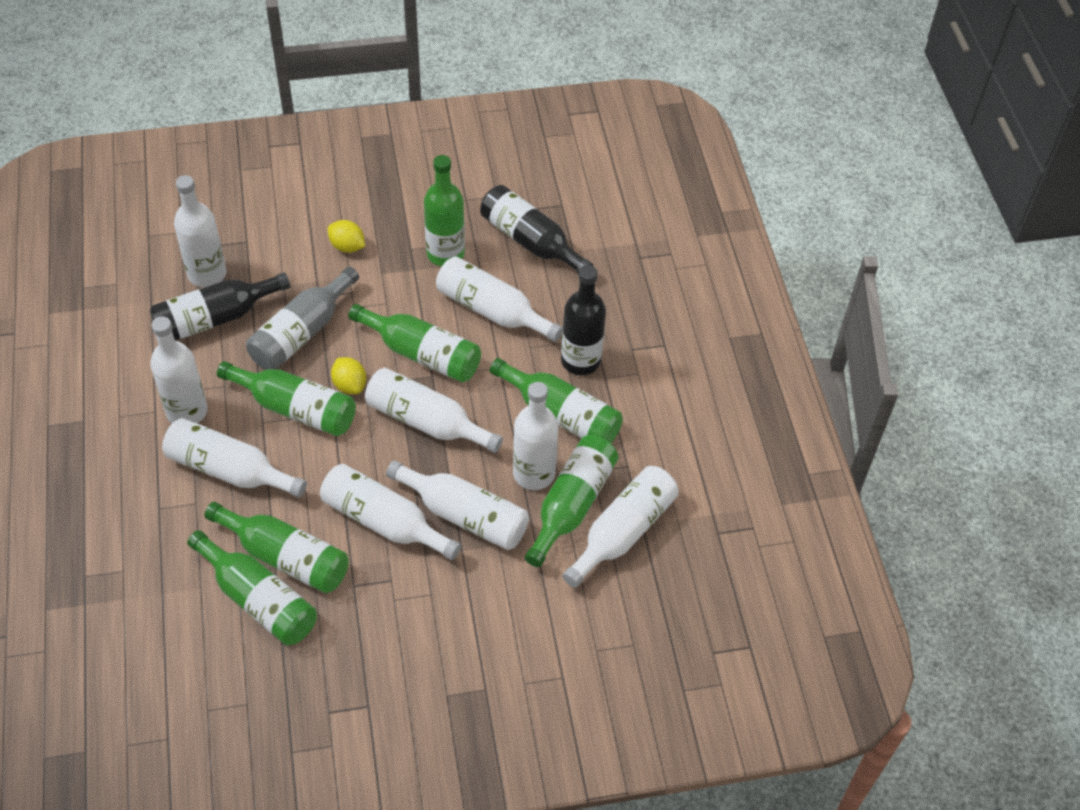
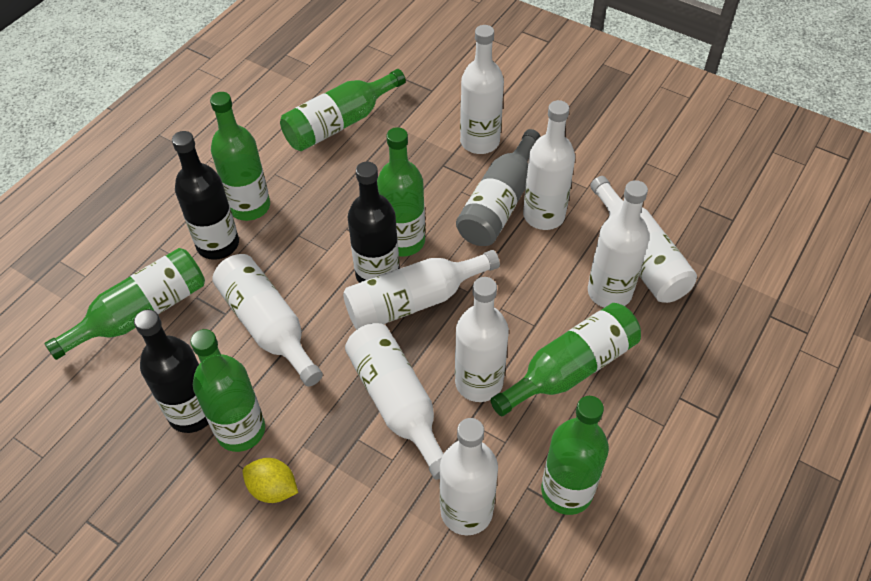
yellow lemon: 2 -> 1

